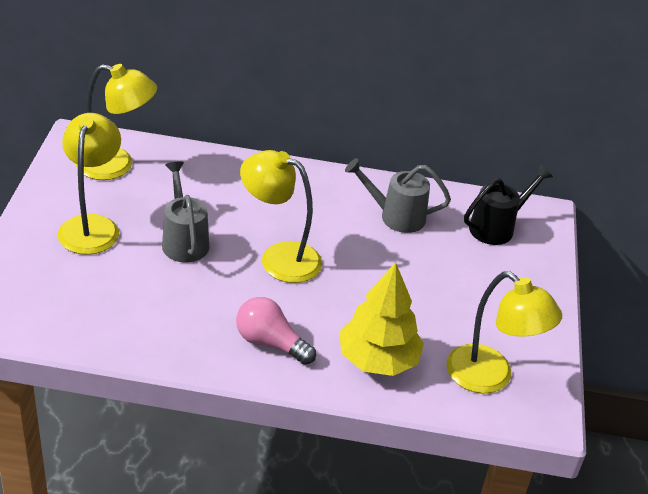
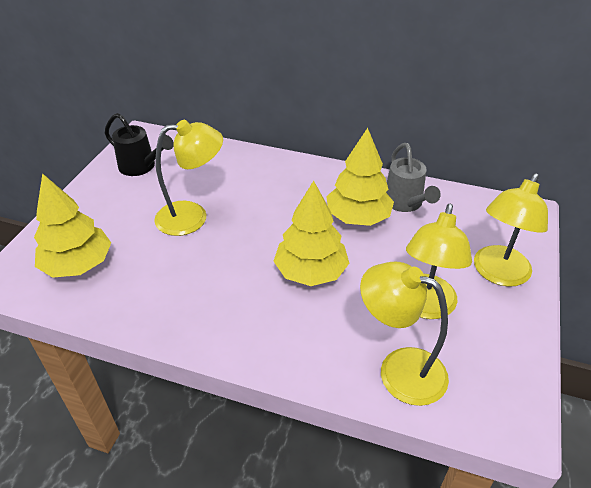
grey watering can: 2 -> 1
pink light bulb: 1 -> 0
yellow tree: 1 -> 3

